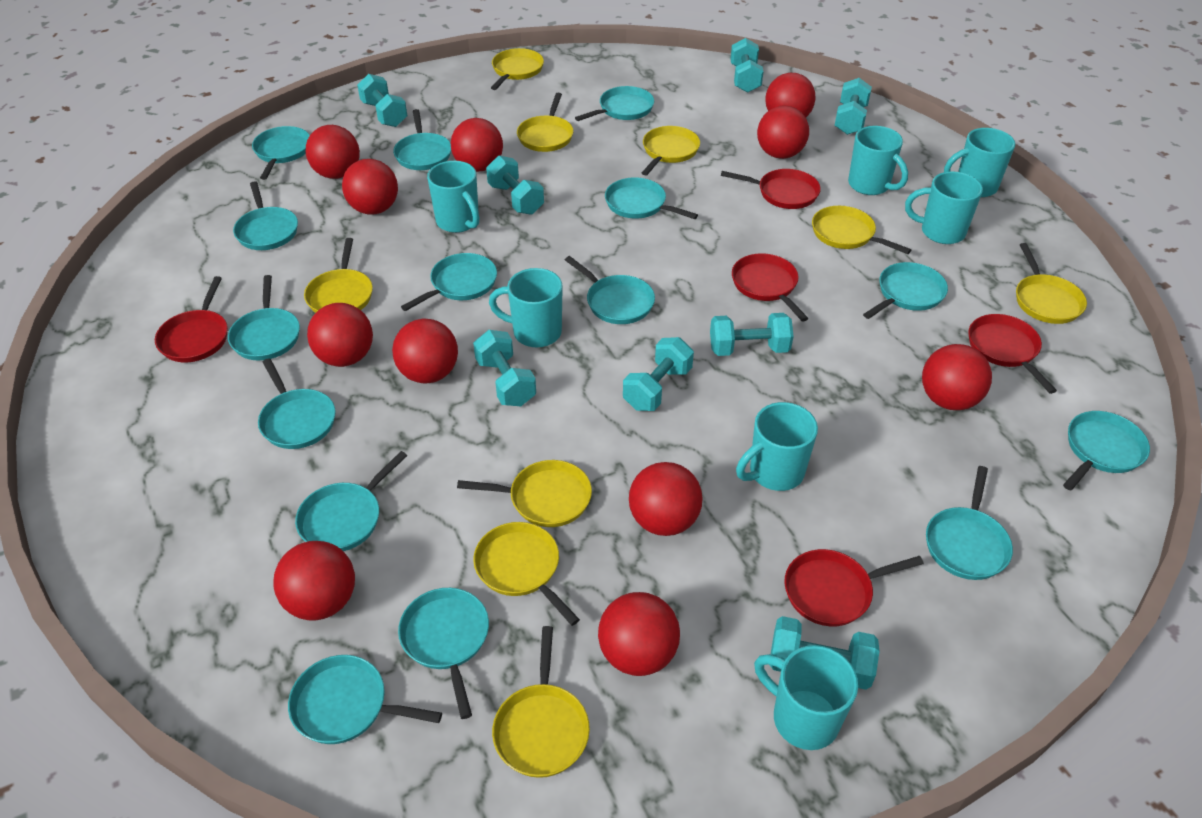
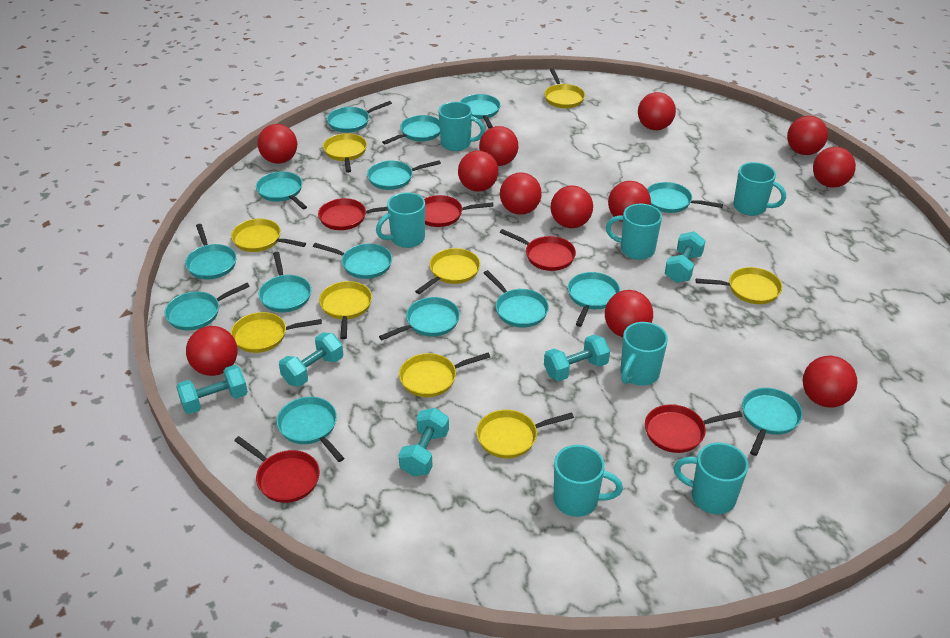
red ball: 11 -> 12
turquoise dumbbell: 8 -> 5

